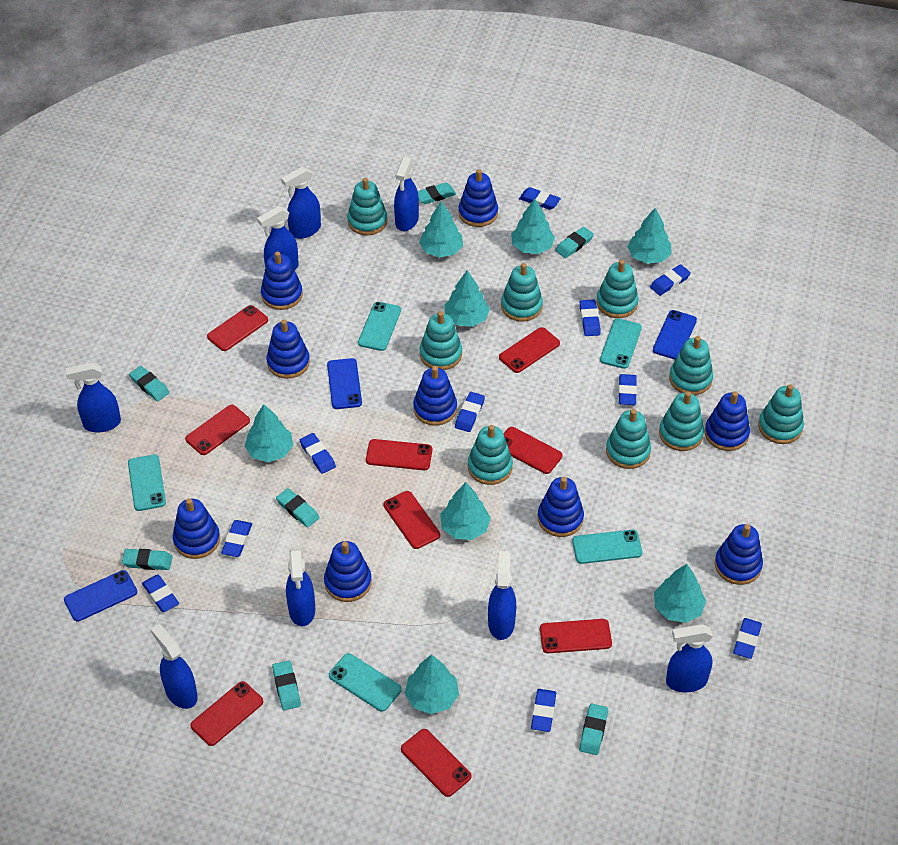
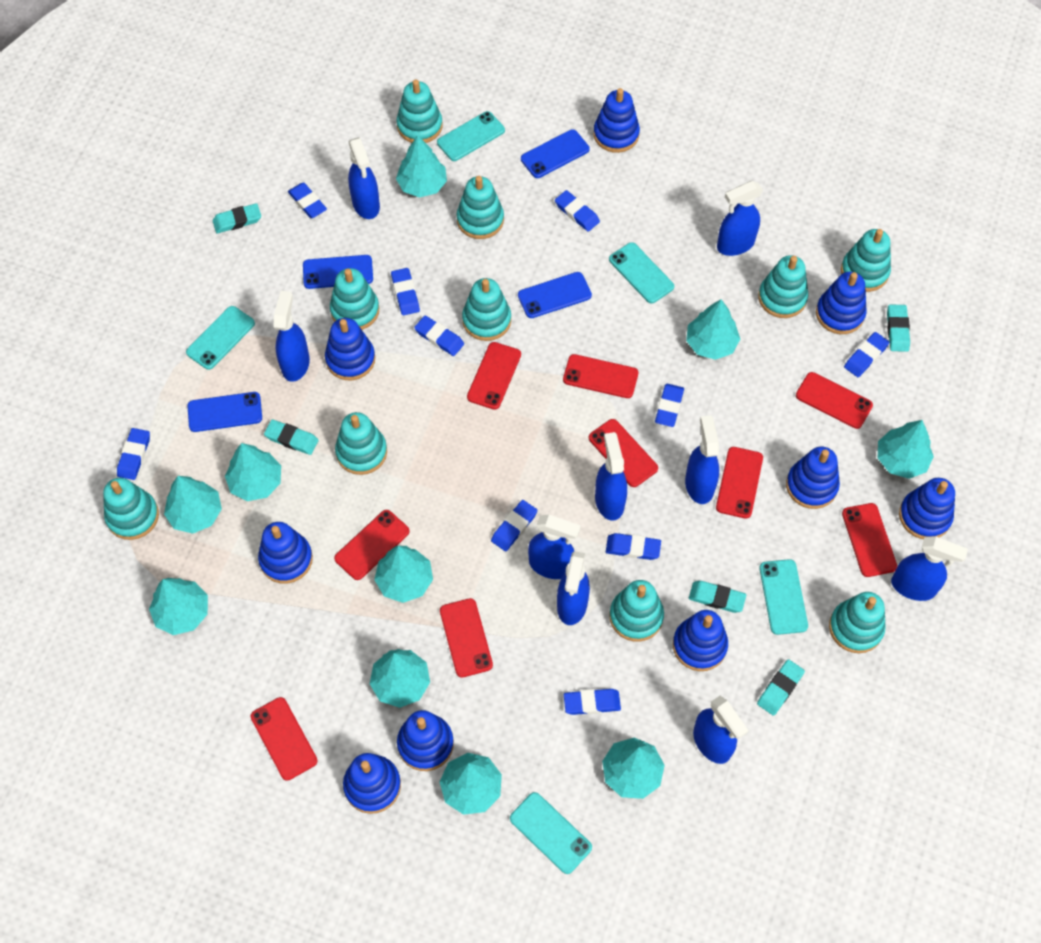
blue phone: 3 -> 4
blue spray bottle: 8 -> 9
turquoise eraser: 7 -> 5
turquoise stacking toy: 9 -> 10
turquoise tree: 8 -> 10

